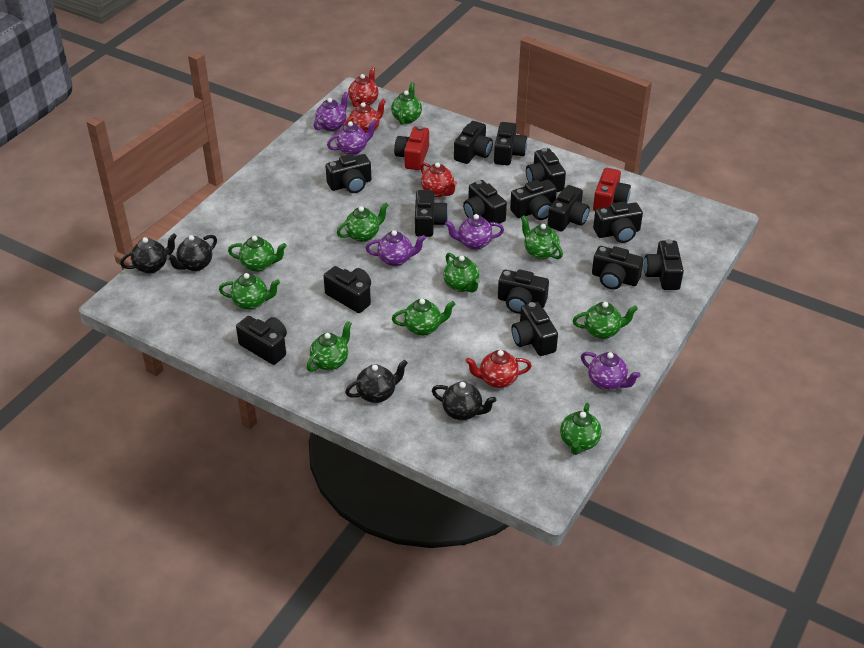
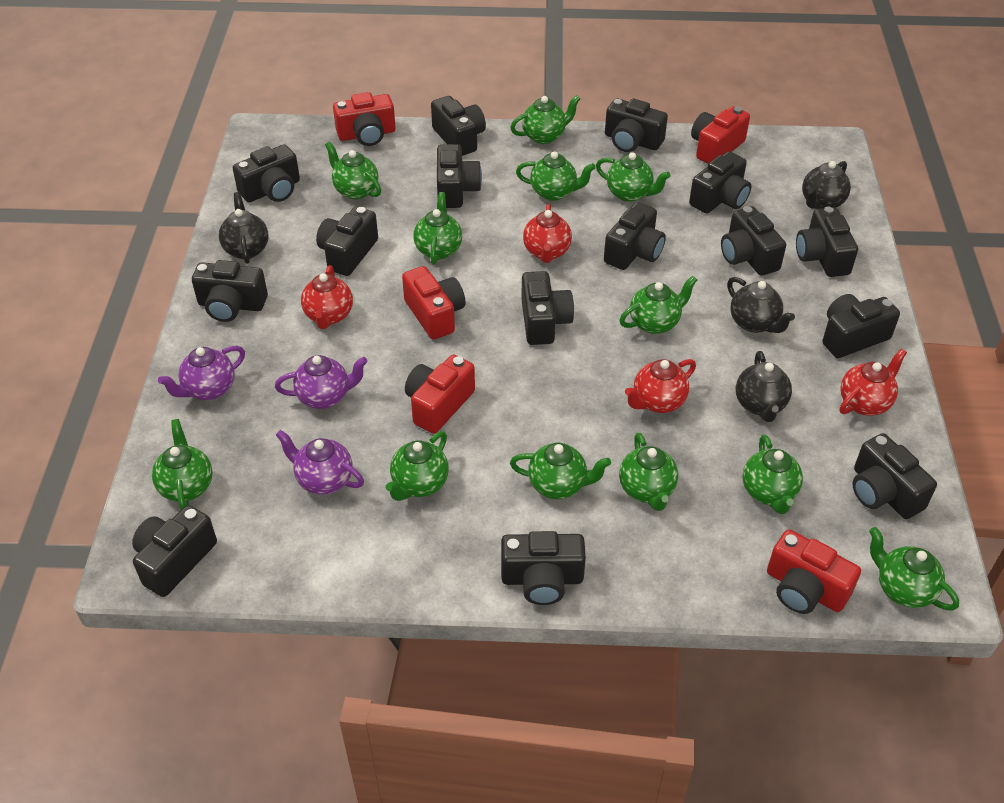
green teapot: 10 -> 12
purple teapot: 5 -> 3
red camera: 2 -> 5

